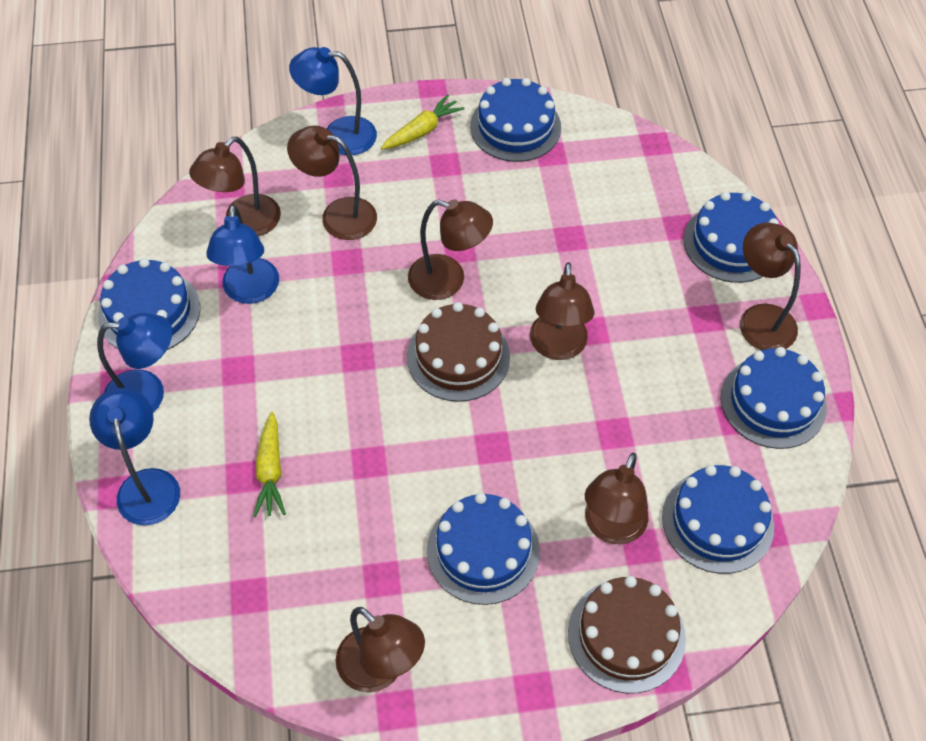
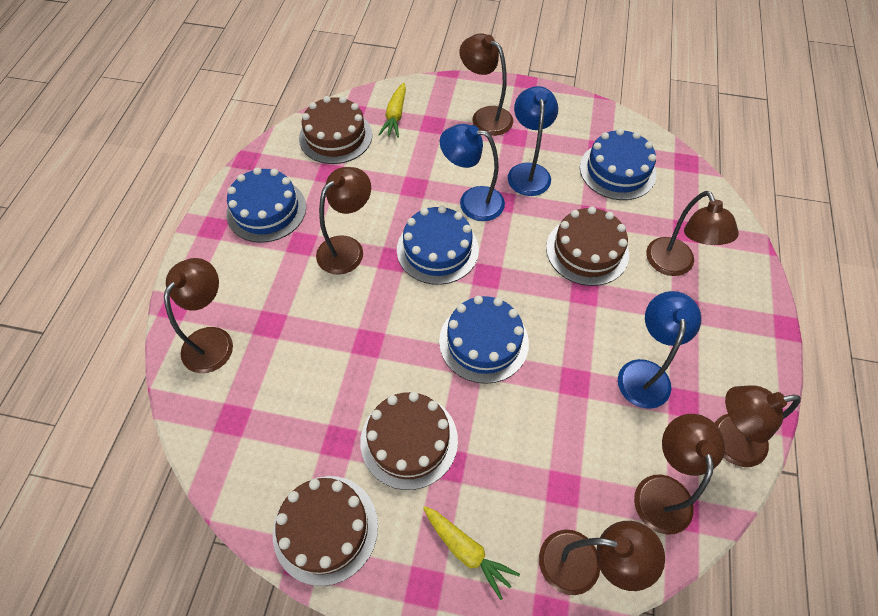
blue cake: 6 -> 4
blue lamp: 4 -> 3
brown cake: 2 -> 4

